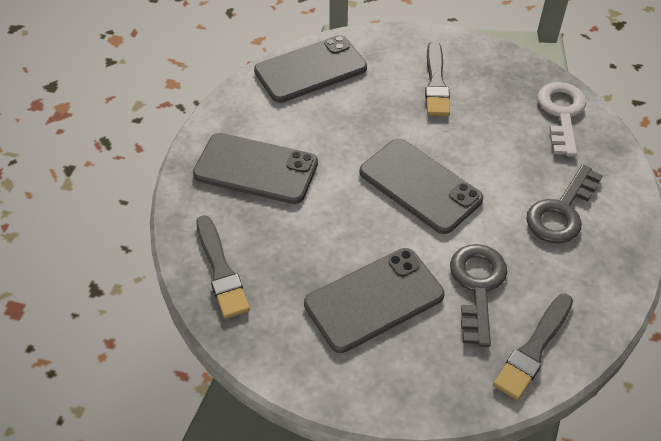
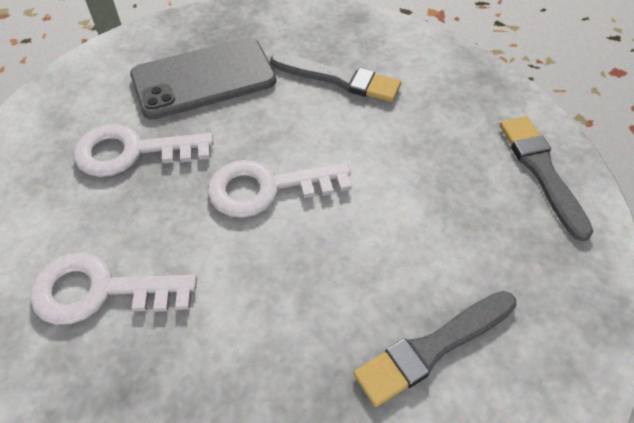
grey key: 2 -> 0
grey phone: 4 -> 1
white key: 1 -> 3

